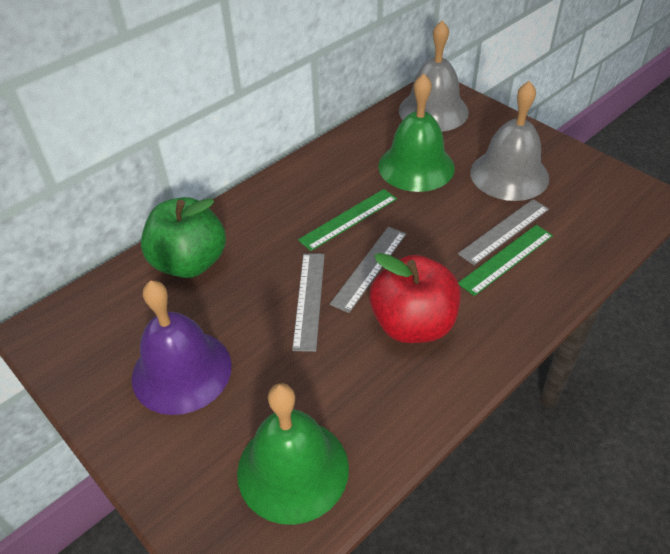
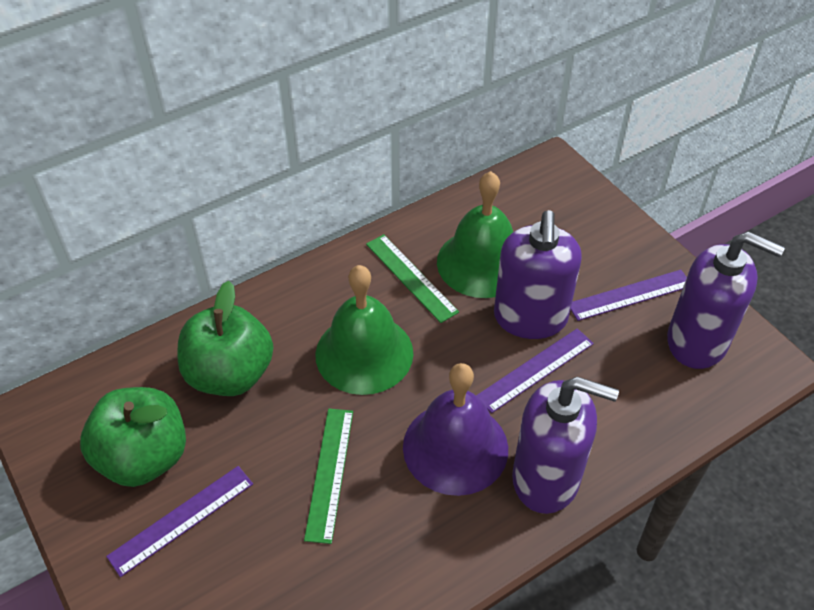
green apple: 1 -> 2
grey bell: 2 -> 0
grey ruler: 3 -> 0
purple ruler: 0 -> 3
purple soap dispenser: 0 -> 3
red apple: 1 -> 0

